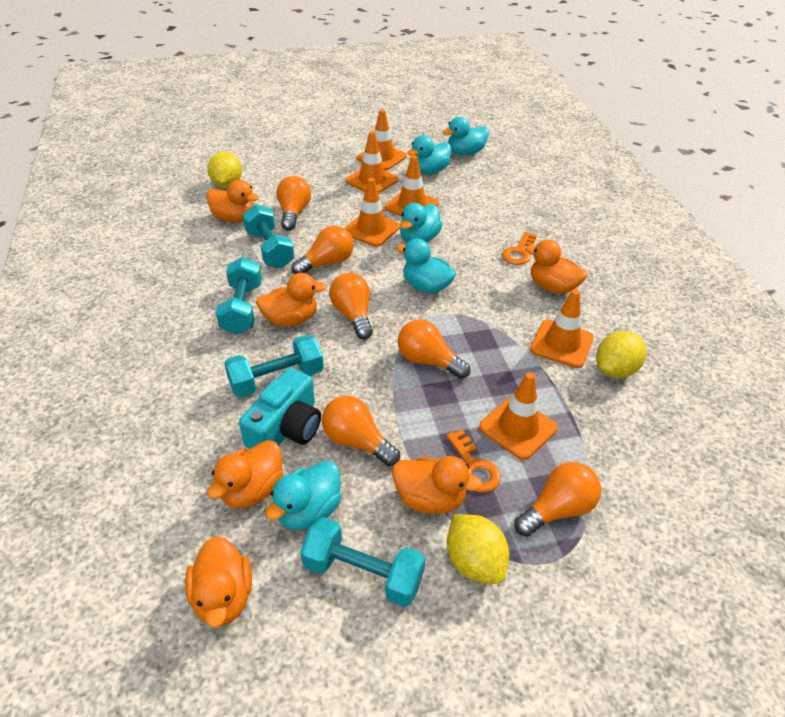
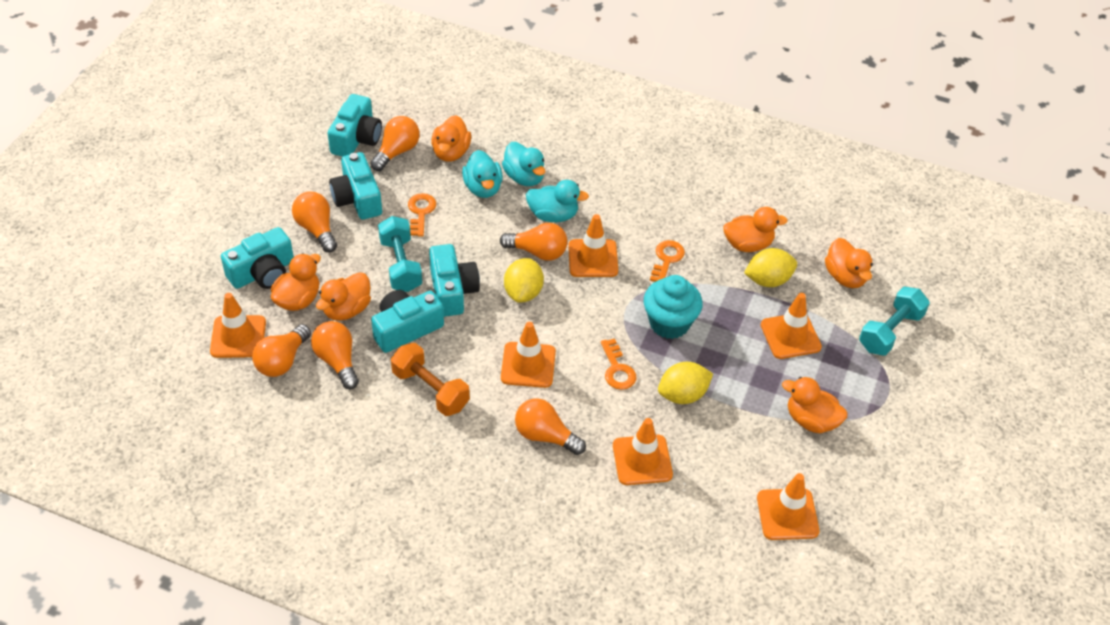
orange dumbbell: 0 -> 1
orange key: 2 -> 3
turquoise camera: 1 -> 5
turquoise cupcake: 0 -> 1
turquoise duck: 5 -> 3
turquoise dumbbell: 4 -> 2

